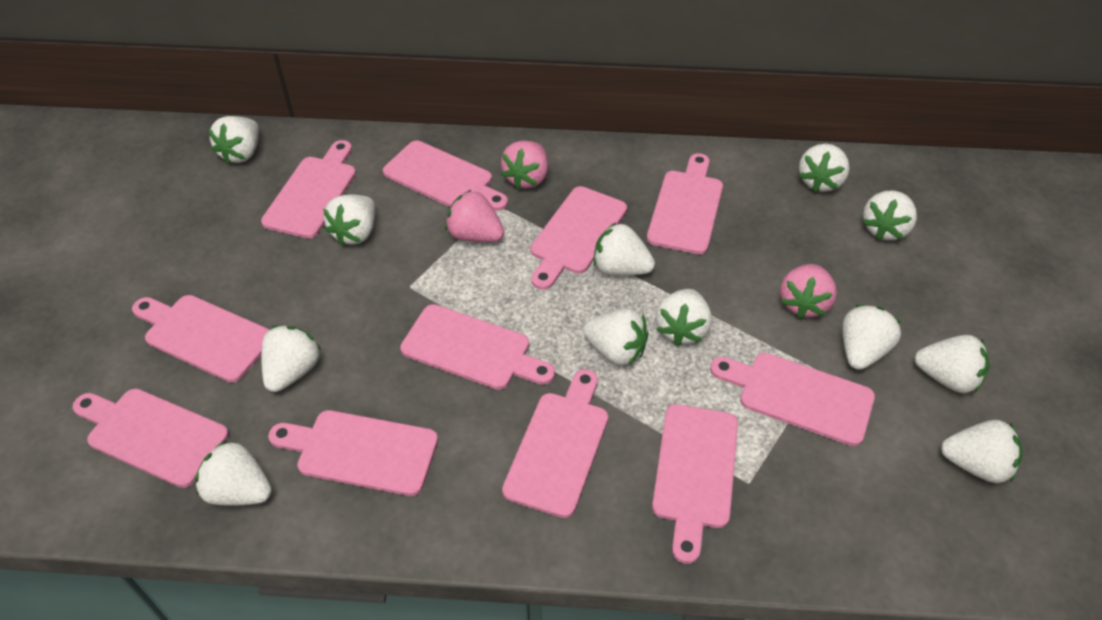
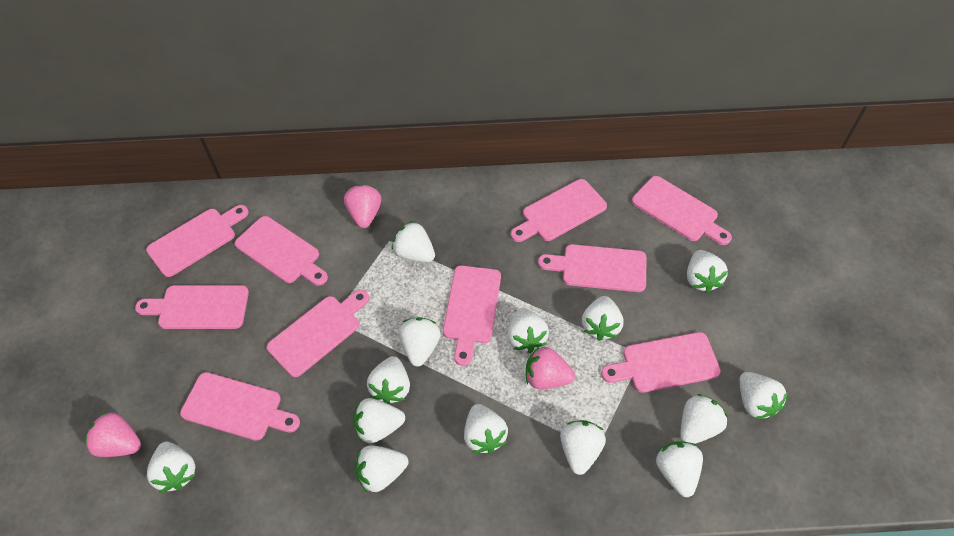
pink cutting board: 11 -> 10
white strawberry: 12 -> 14

